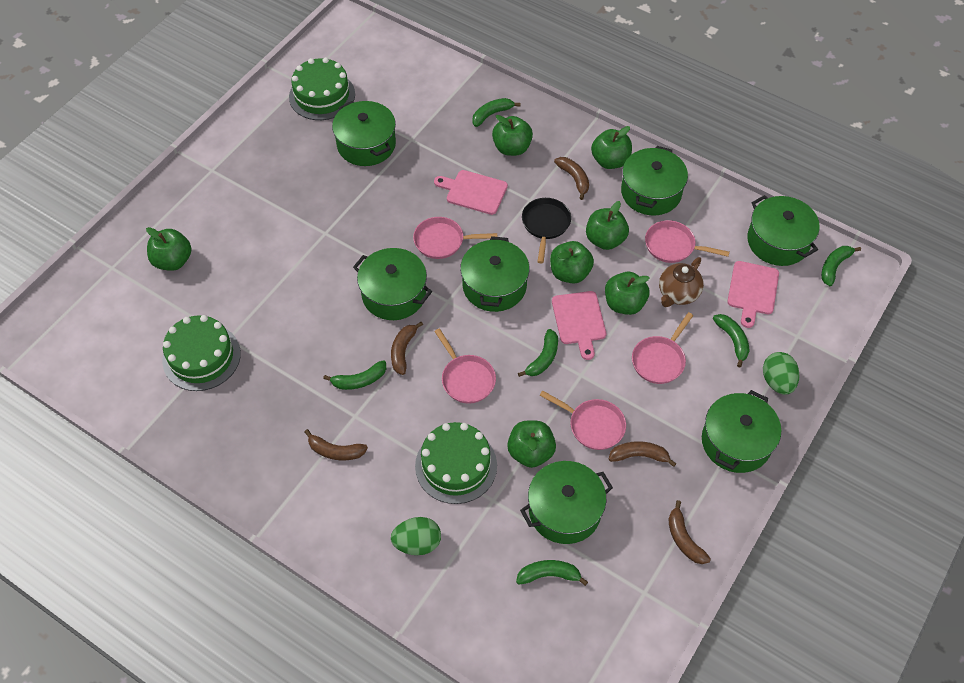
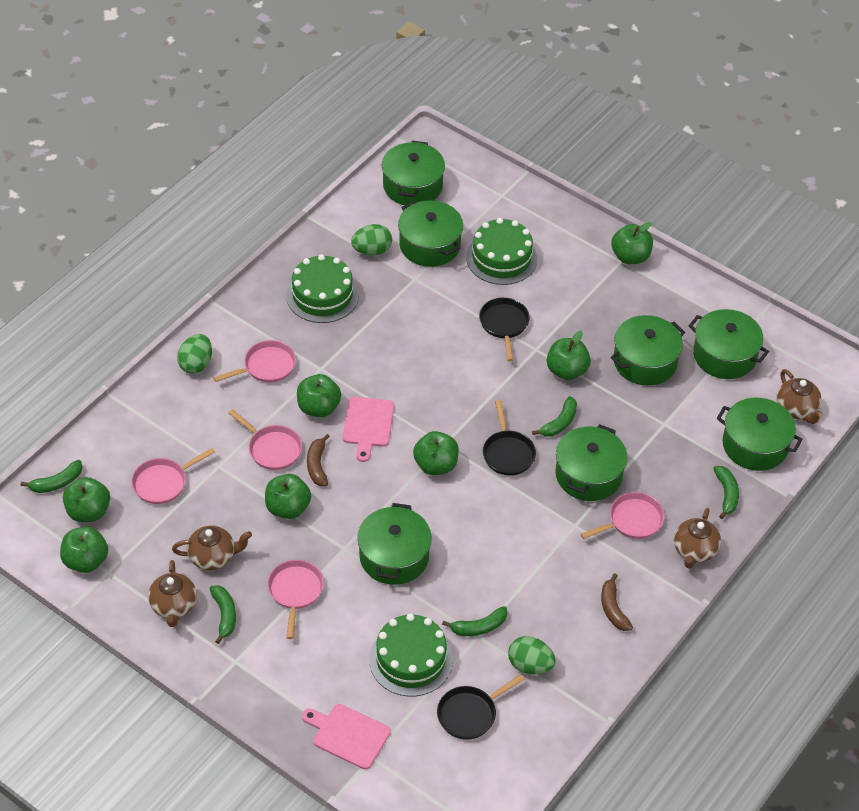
black pan: 1 -> 3
brown banana: 5 -> 2
brown teapot: 1 -> 4
green banana: 6 -> 5
green egg: 2 -> 3
pink cutting board: 3 -> 2

